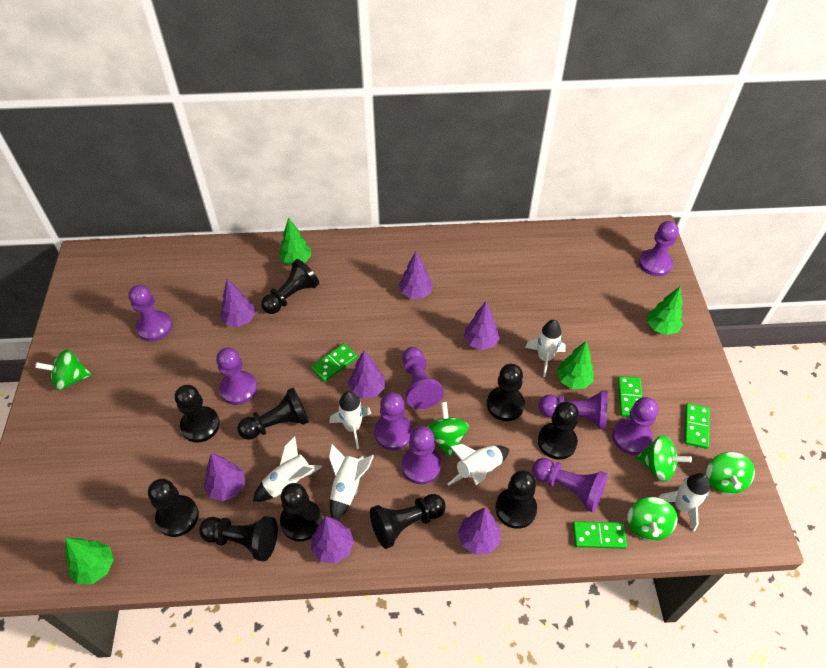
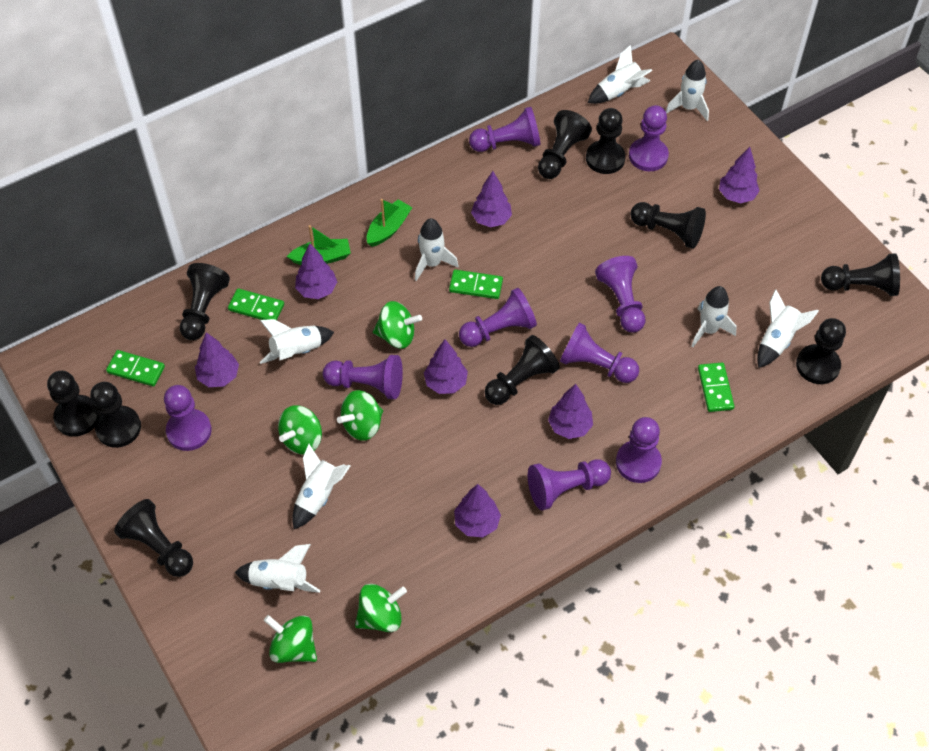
green boat: 0 -> 2
green tree: 4 -> 0
white rocket: 6 -> 8

